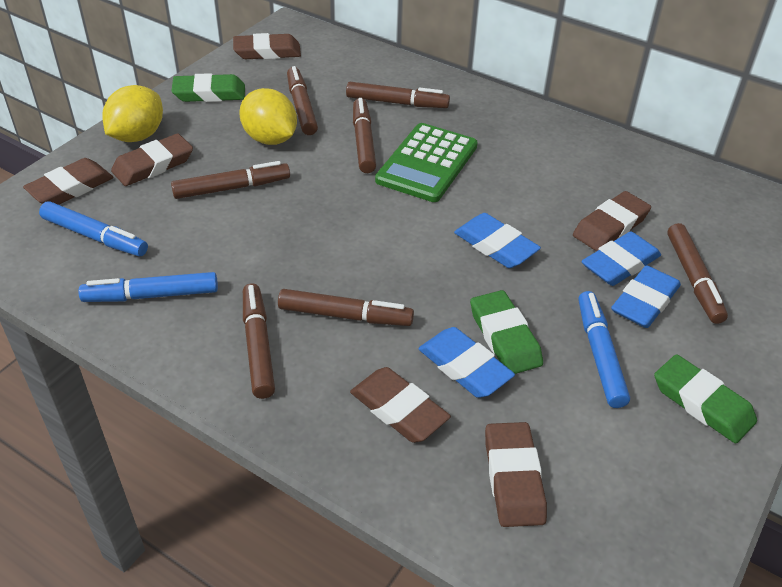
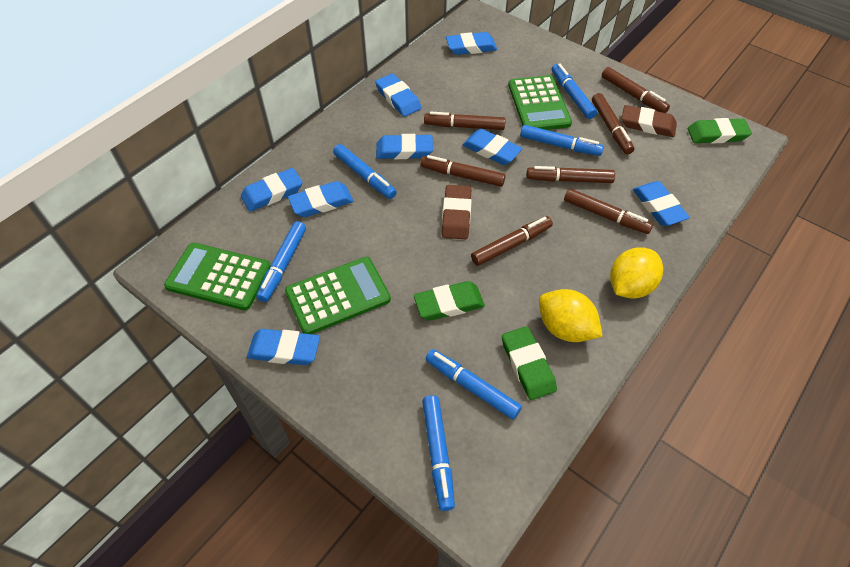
blue eraser: 4 -> 8
blue marker: 3 -> 6
brown eraser: 6 -> 2
green calculator: 1 -> 3

